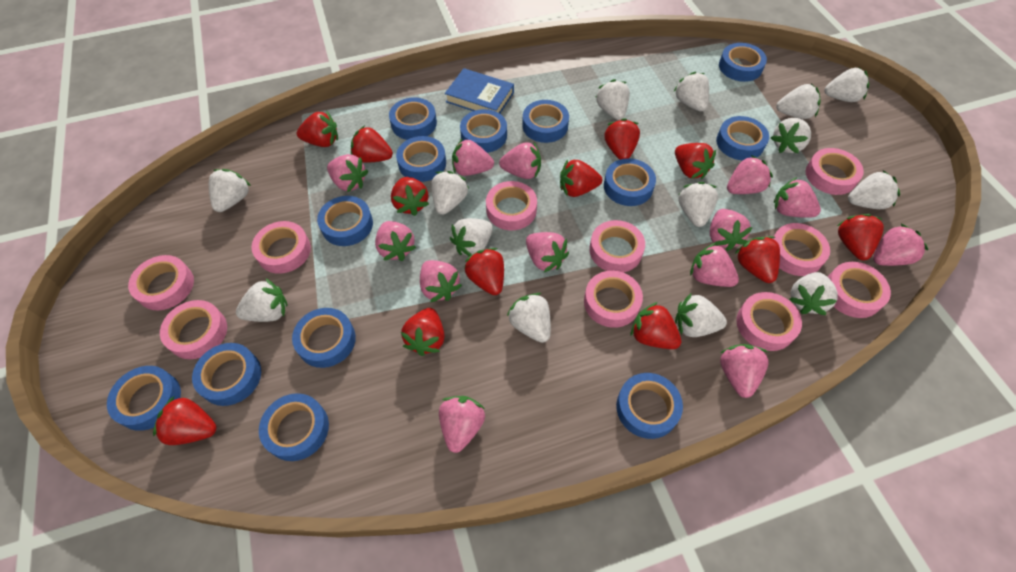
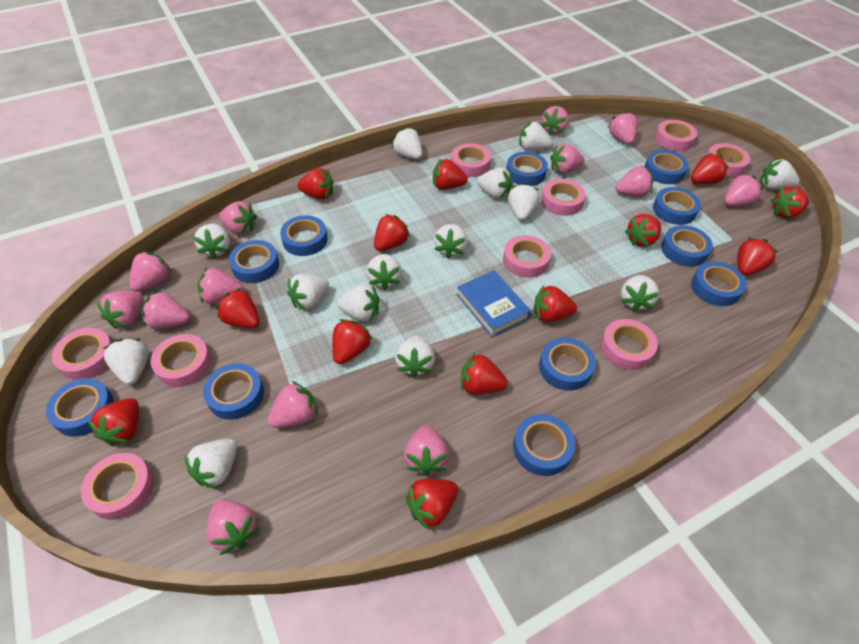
blue tape: 13 -> 11
pink tape: 10 -> 9
red strawberry: 12 -> 13

